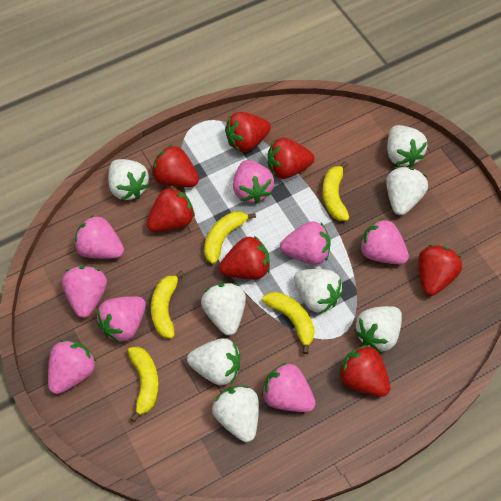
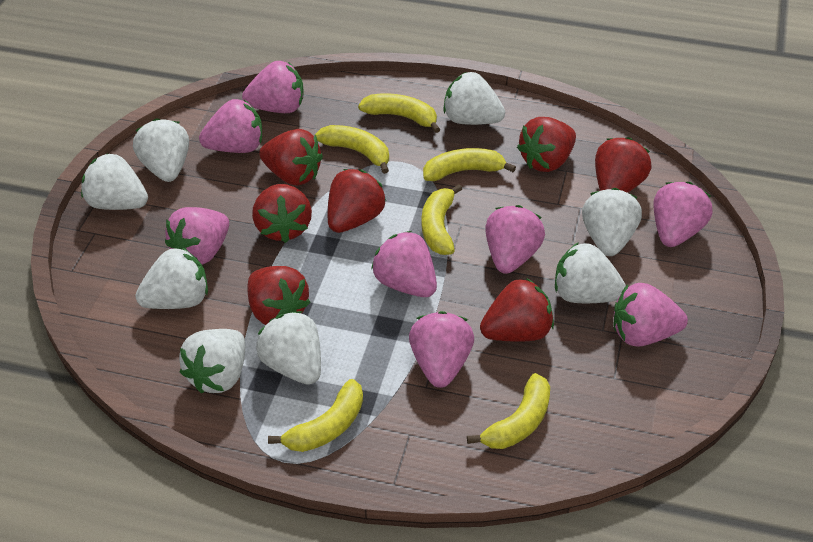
yellow banana: 5 -> 6

